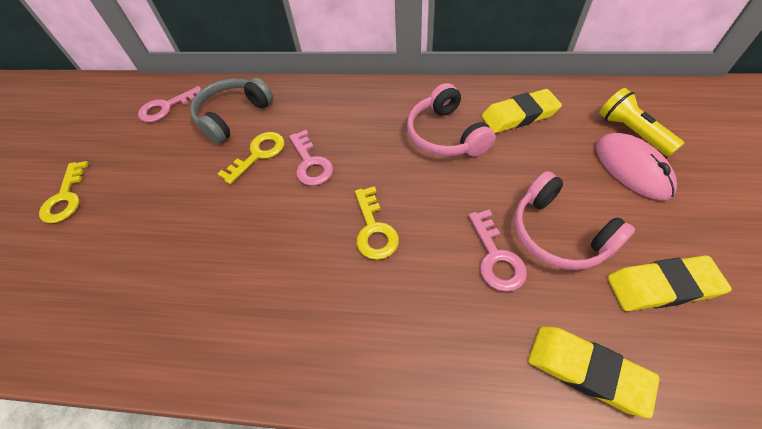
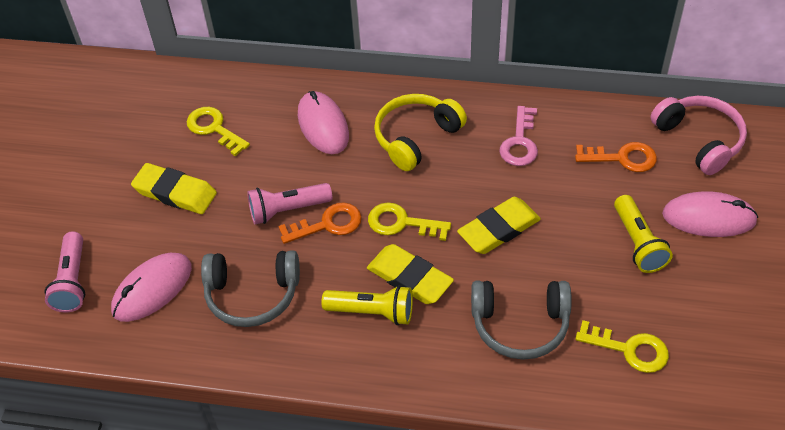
grey headphones: 1 -> 2
orange key: 0 -> 2
pink flashlight: 0 -> 2
pink headphones: 2 -> 1
pink key: 3 -> 1
pink mouse: 1 -> 3
yellow flashlight: 1 -> 2
yellow headphones: 0 -> 1

